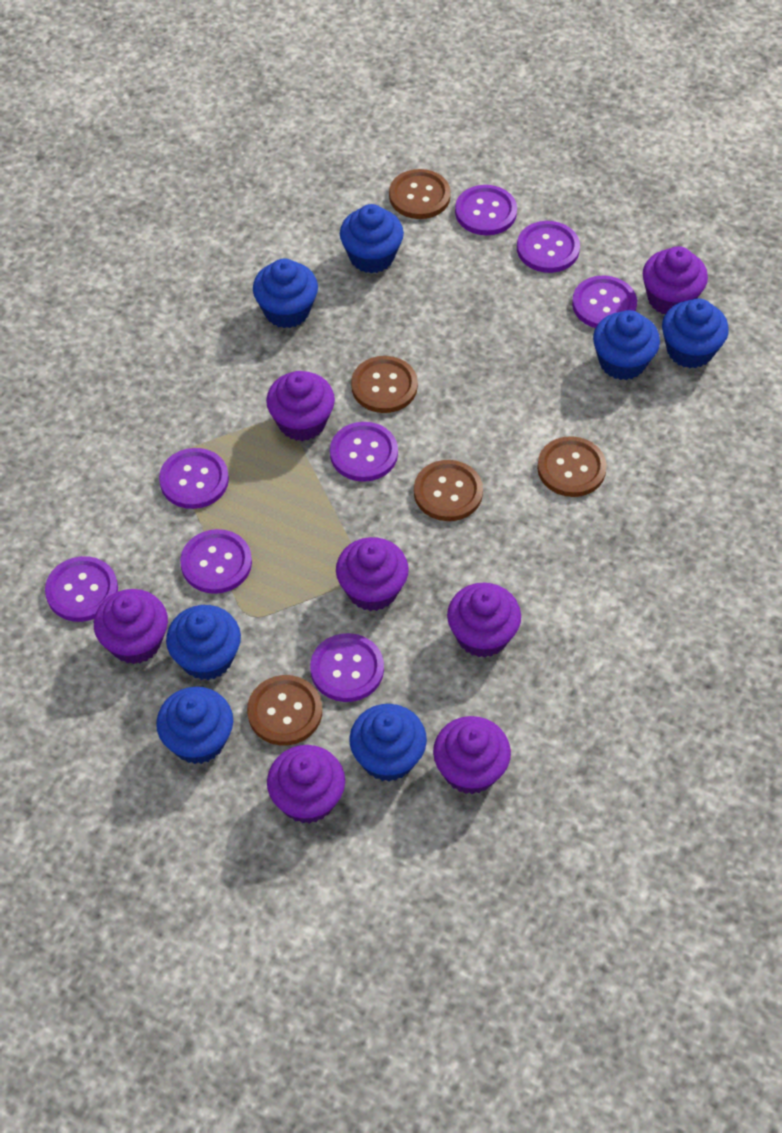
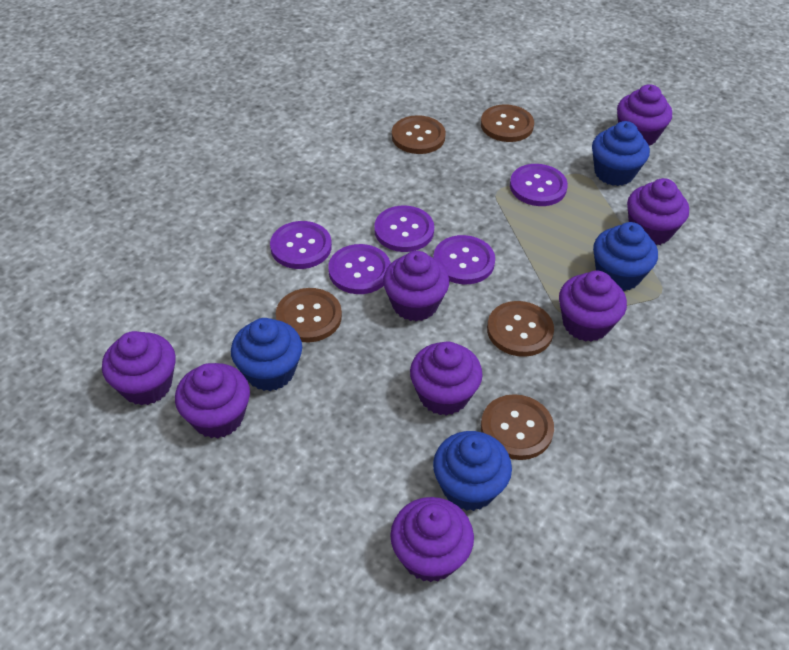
blue cupcake: 7 -> 4
purple button: 8 -> 5
purple cupcake: 7 -> 8

